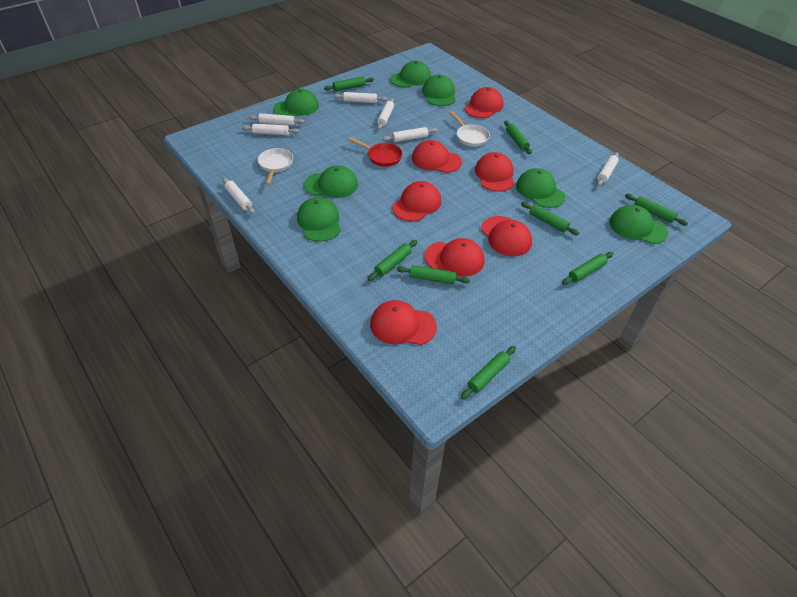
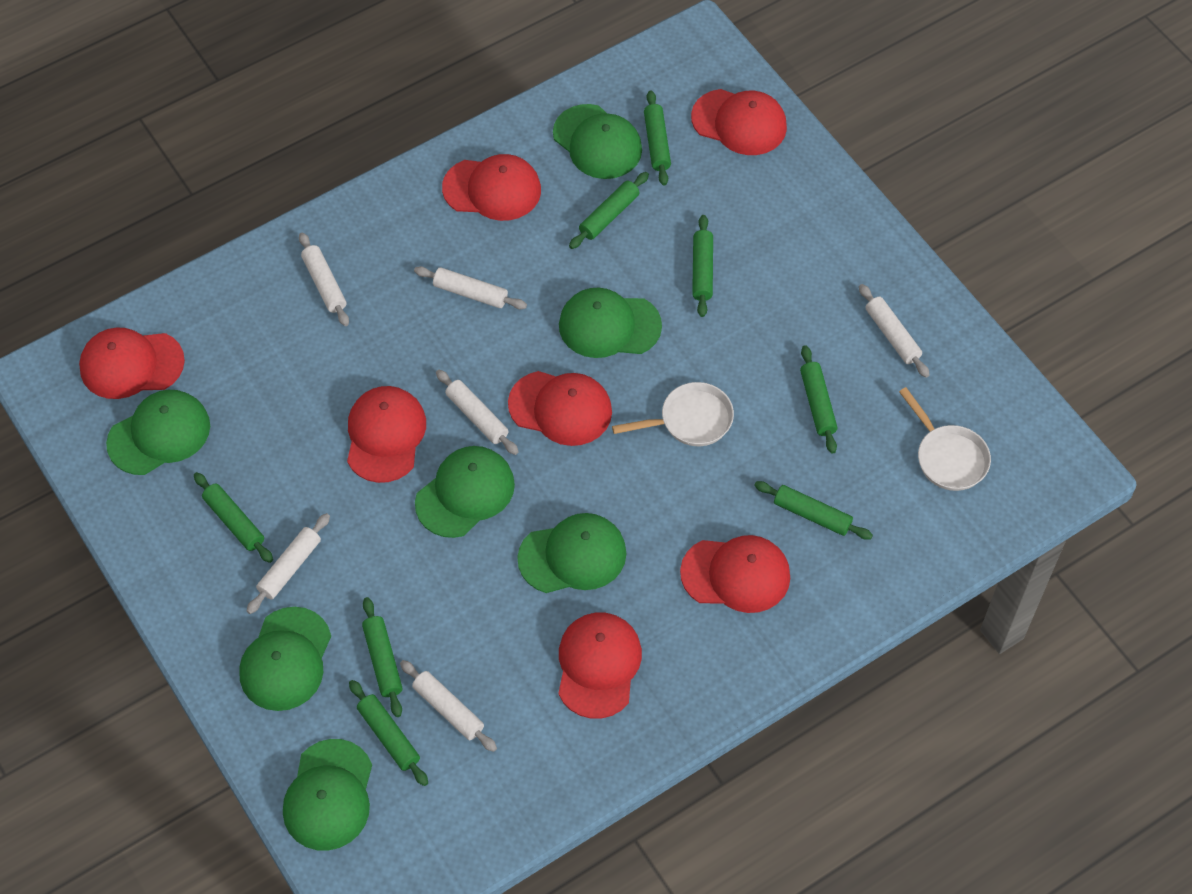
red pan: 1 -> 0
white rolling pin: 7 -> 6

